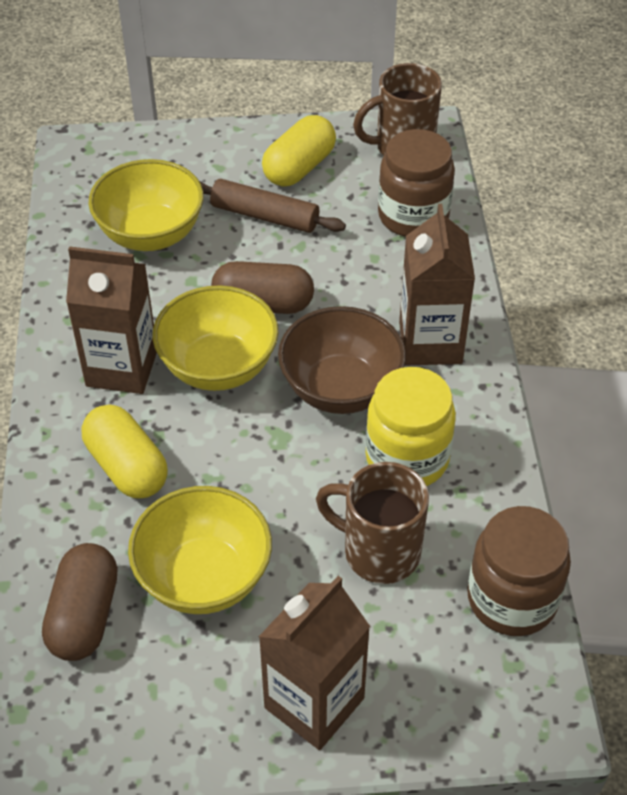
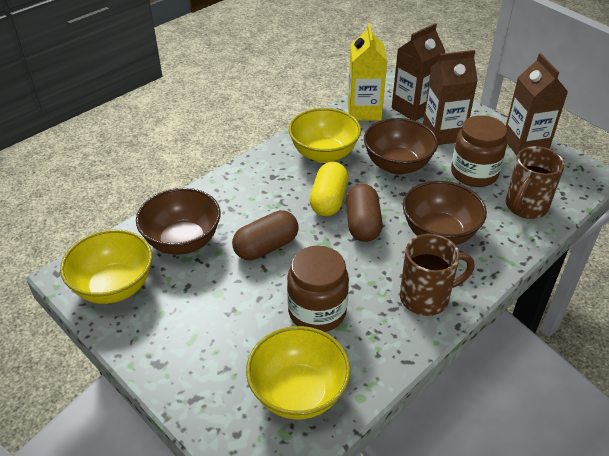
brown bowl: 1 -> 3
brown rolling pin: 1 -> 0
yellow capsule: 2 -> 1
yellow carton: 0 -> 1
yellow jar: 1 -> 0

